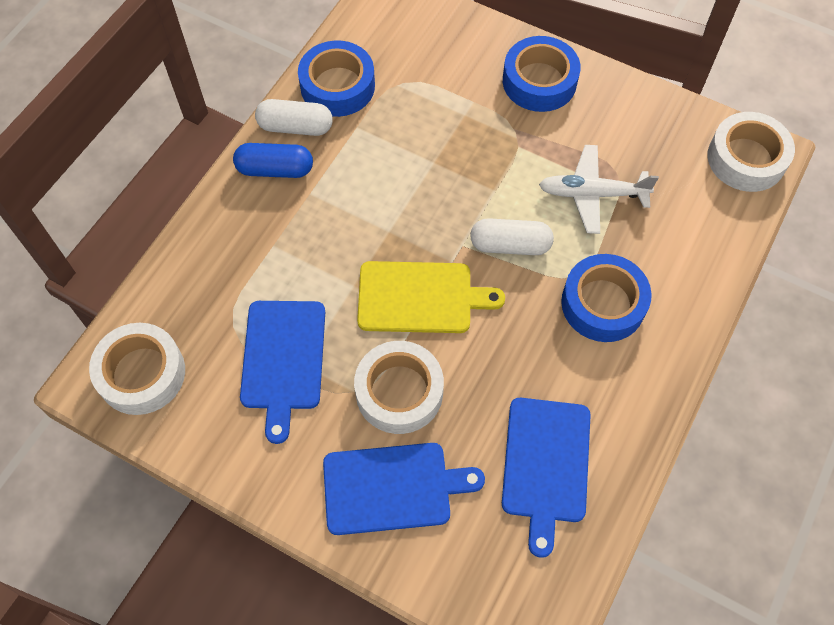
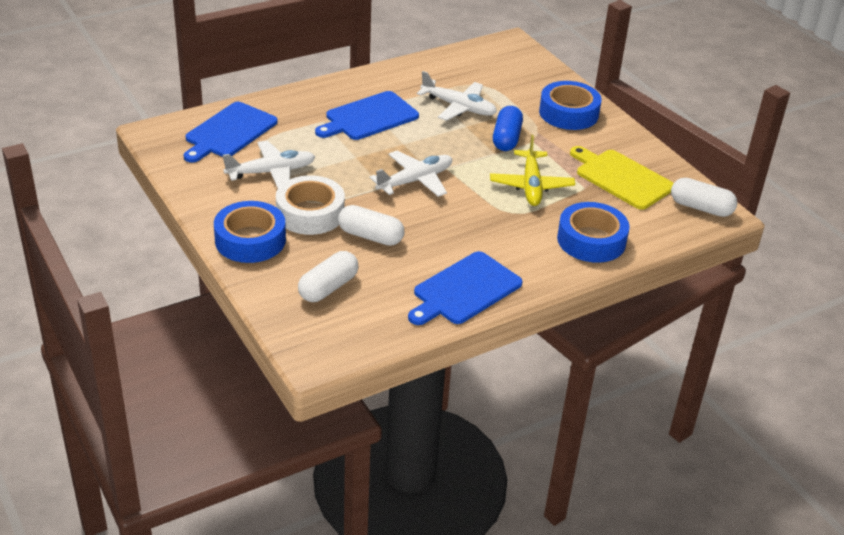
white capsule: 2 -> 3
white plane: 1 -> 3
white tape: 3 -> 1
yellow plane: 0 -> 1

